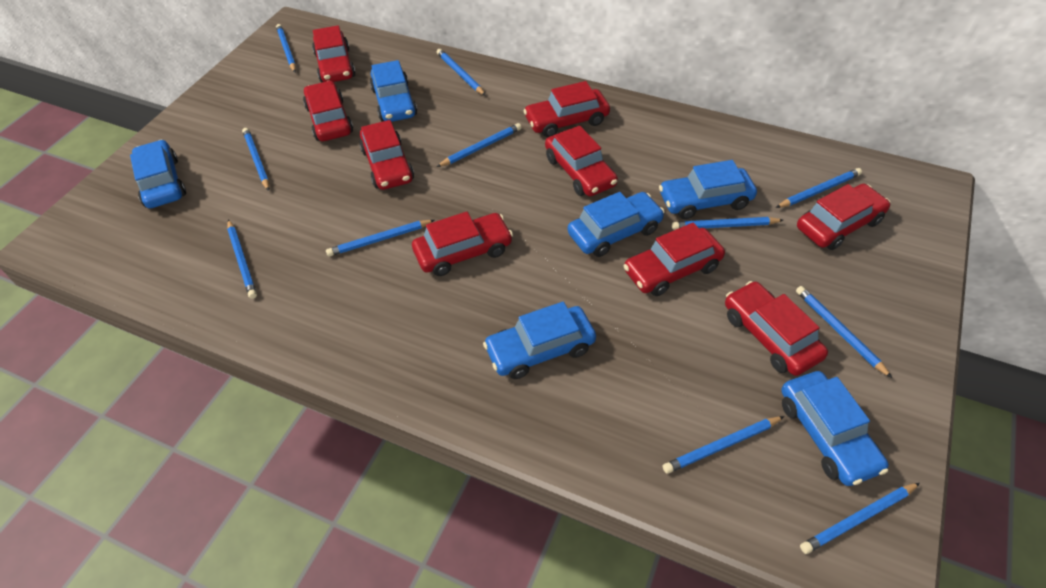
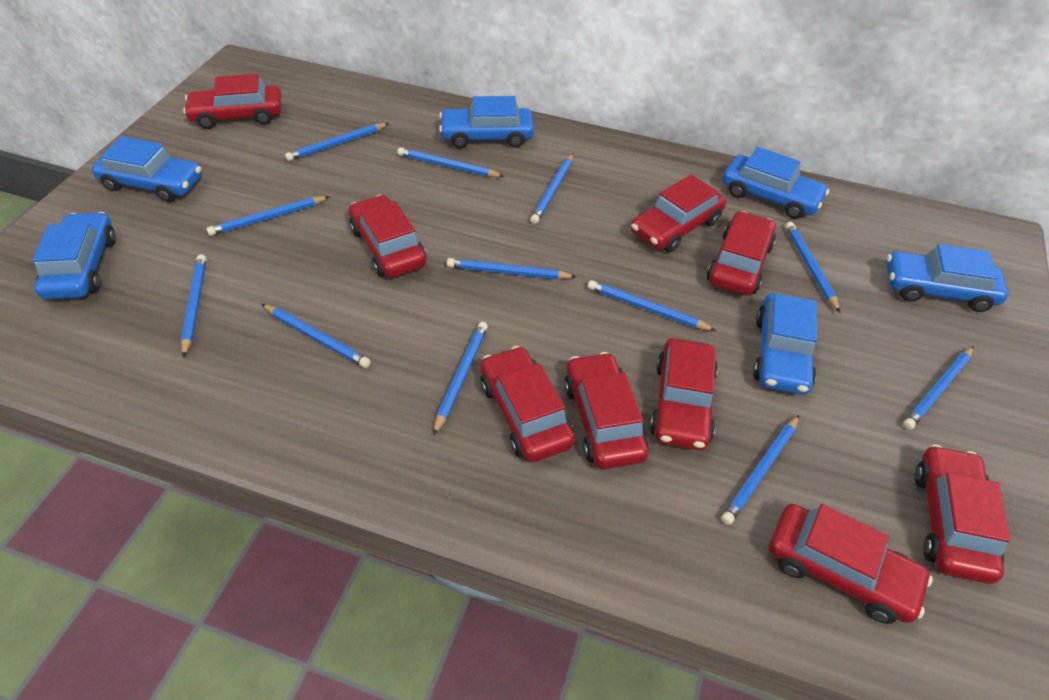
blue pencil: 11 -> 12

